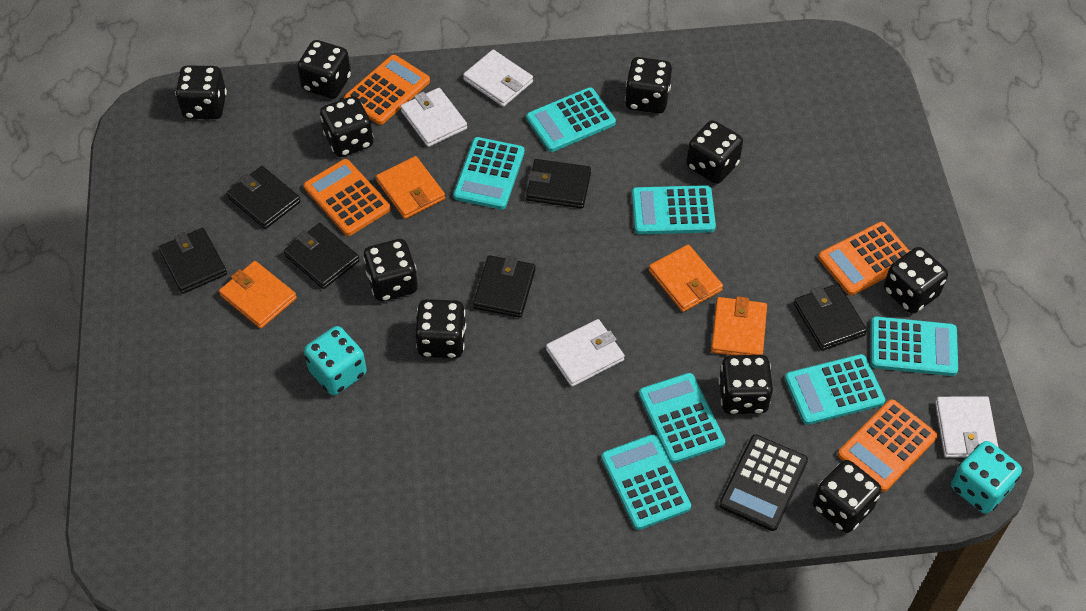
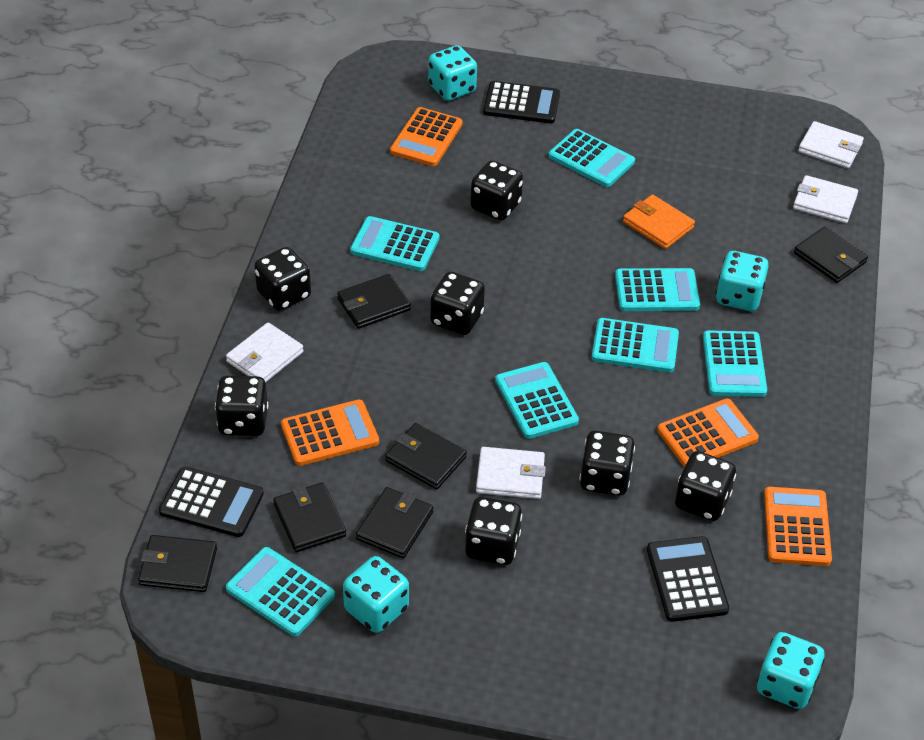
black calculator: 1 -> 3
black dice: 10 -> 7
orange wallet: 4 -> 1
turquoise dice: 2 -> 4

